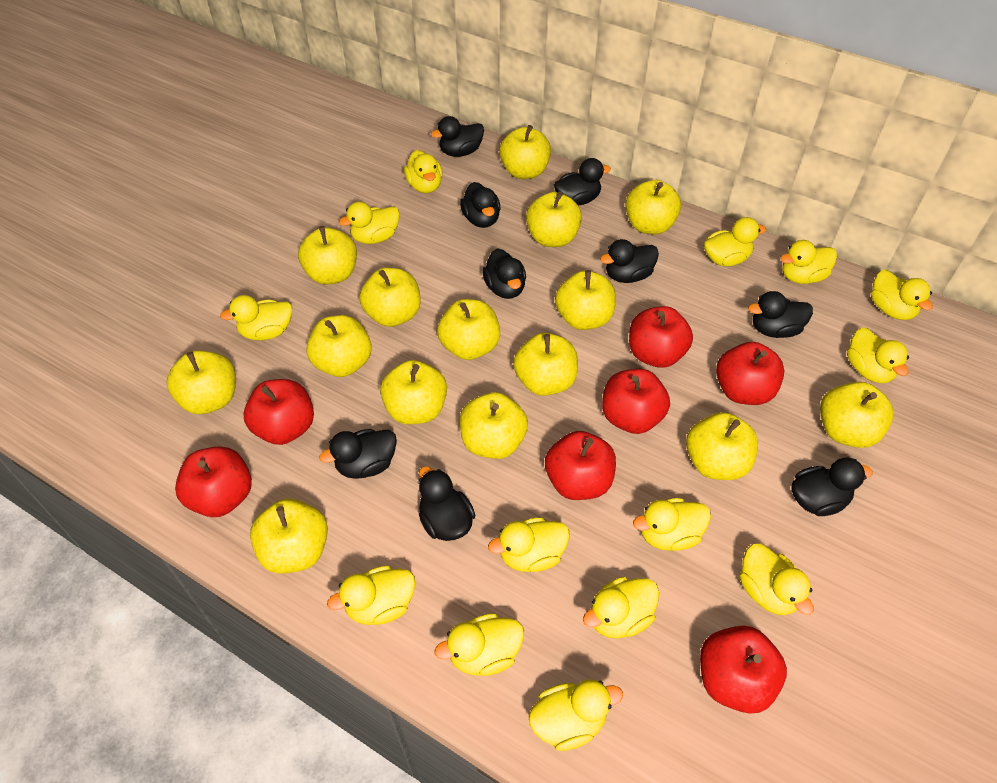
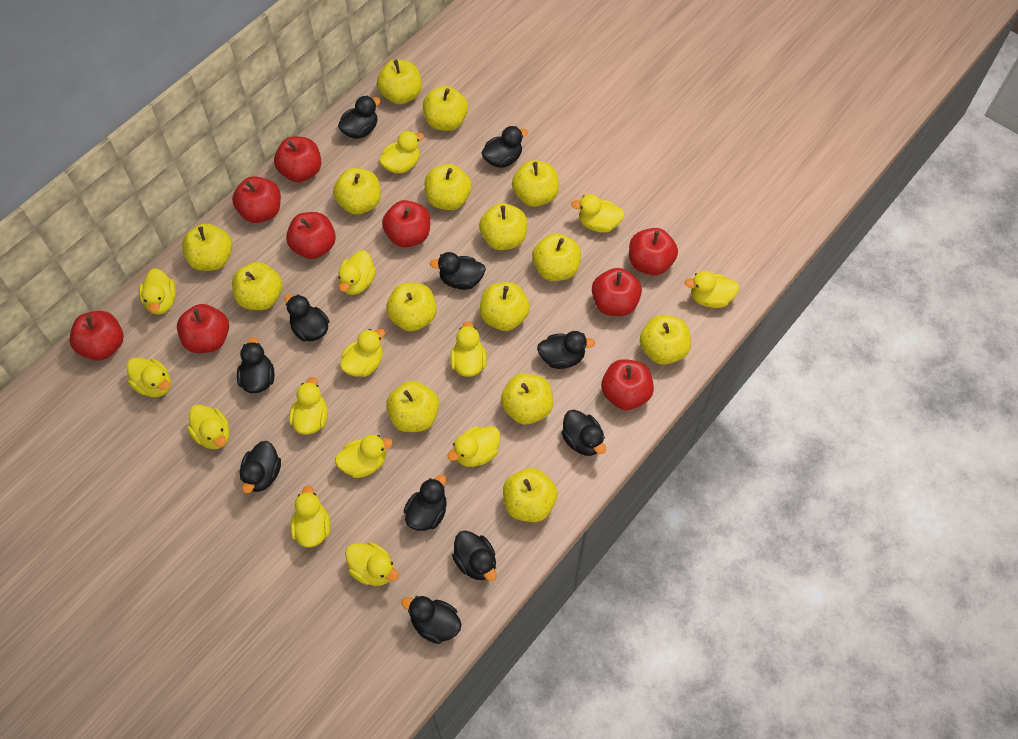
black duck: 9 -> 11
red apple: 7 -> 9

